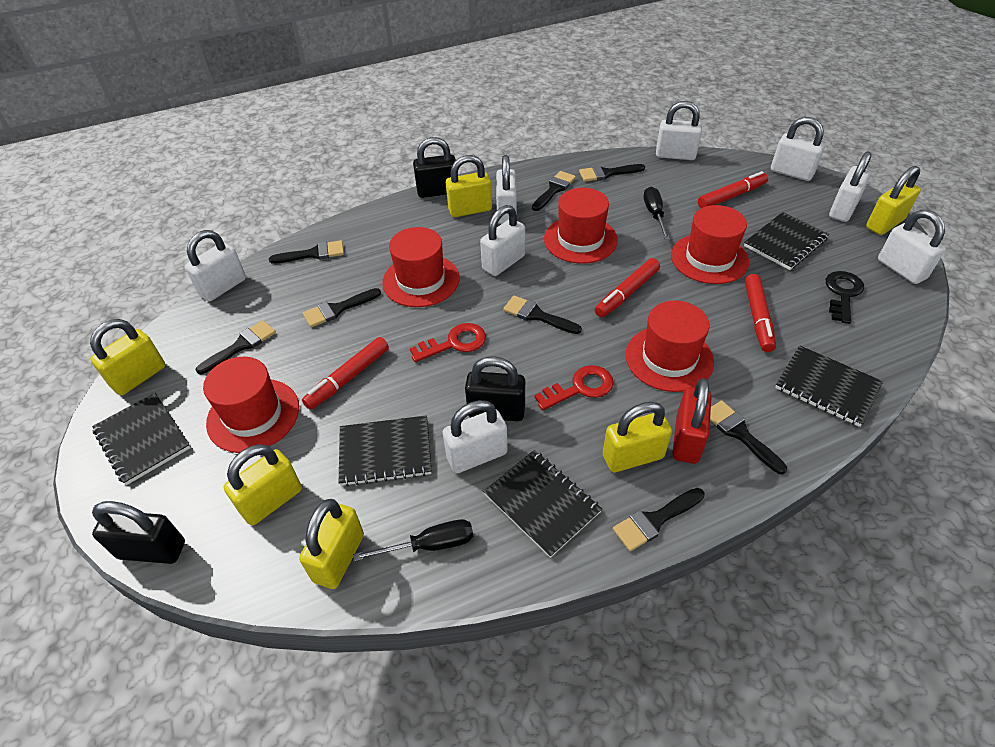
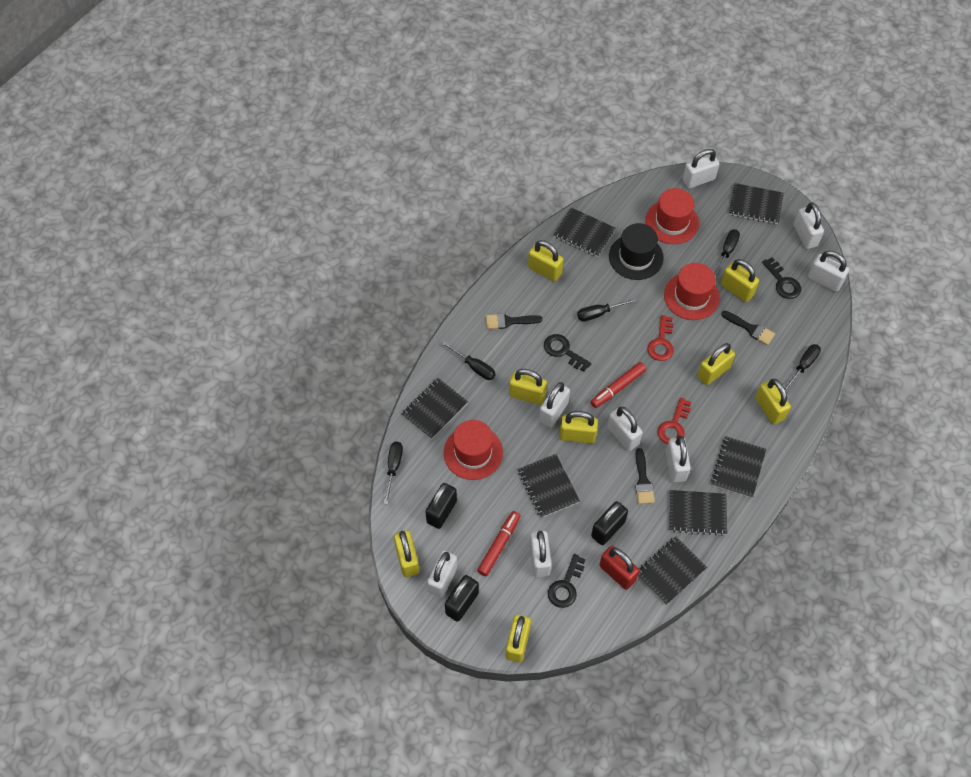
black brush: 8 -> 3
black hat: 0 -> 1
black key: 1 -> 3
black notebook: 5 -> 7
black screwdriver: 2 -> 5
red hat: 5 -> 3
red marker: 4 -> 2
yellow padlock: 6 -> 8

